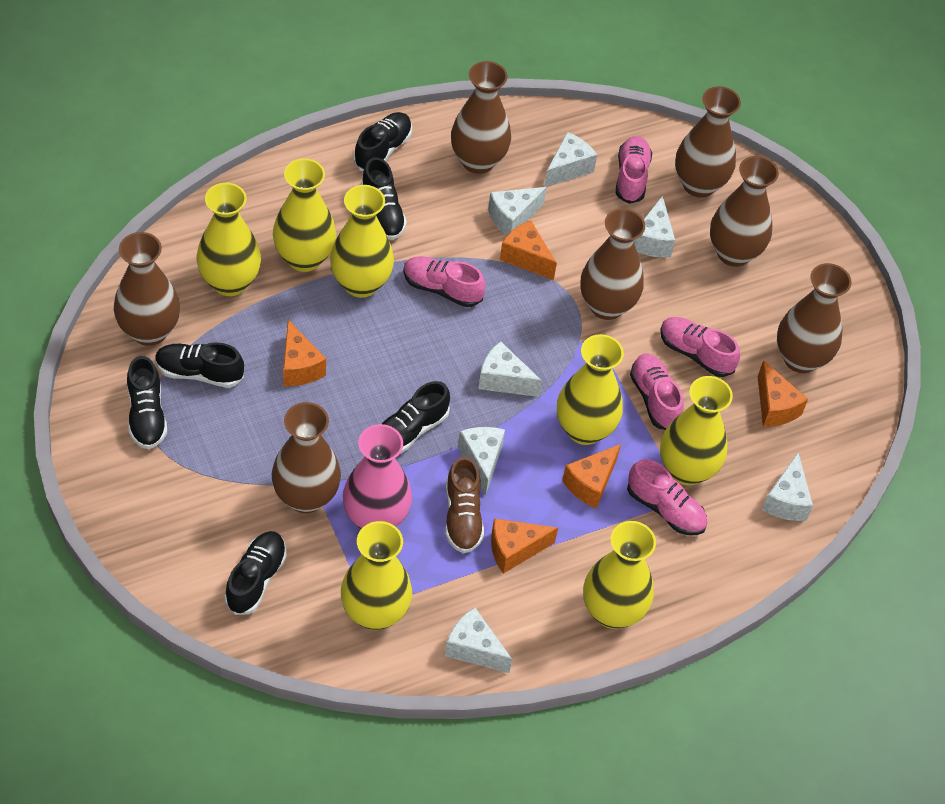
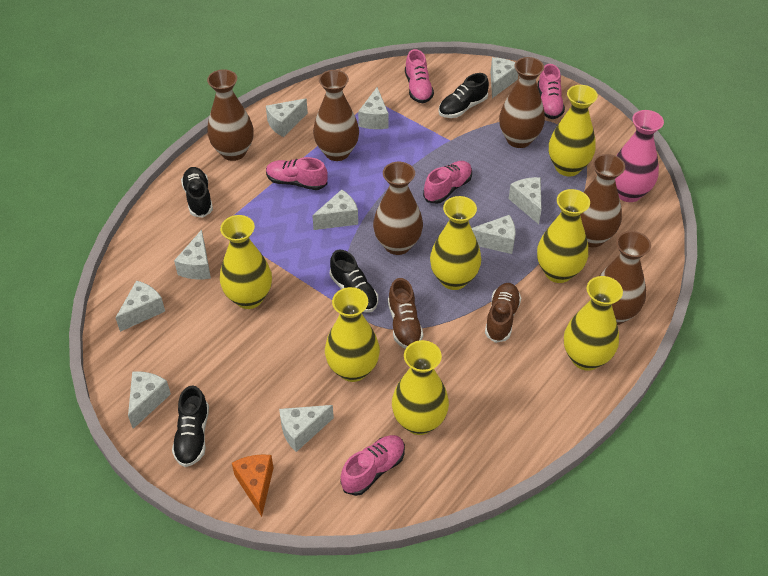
black shoe: 6 -> 4
brown shoe: 1 -> 2
brown vase: 7 -> 6
orange cheese: 5 -> 1
white cheese: 7 -> 10

